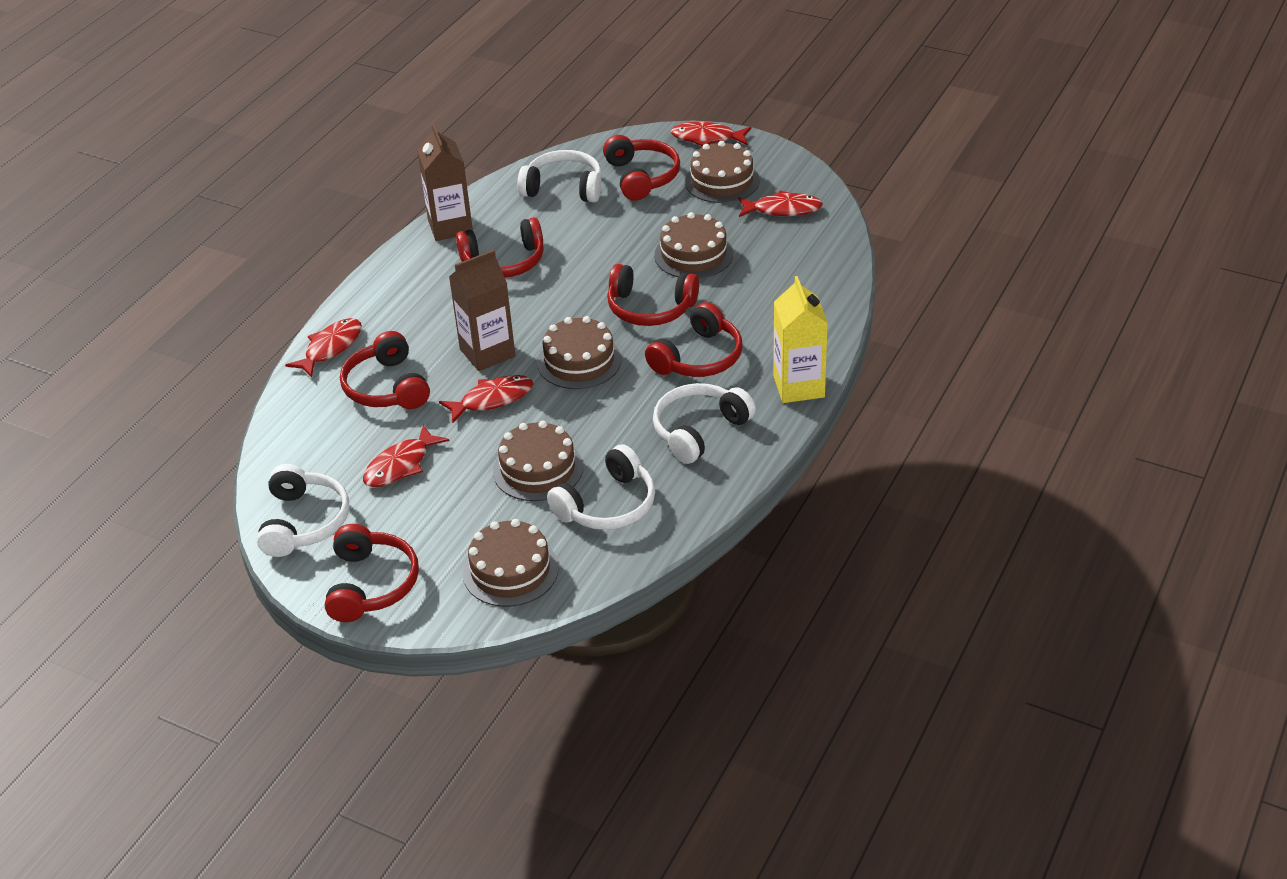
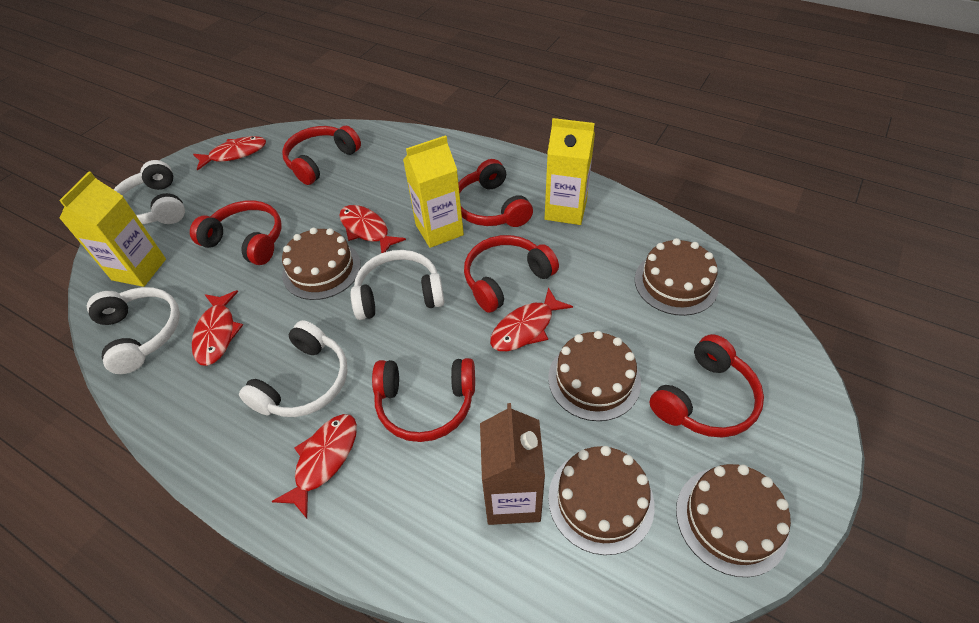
brown carton: 2 -> 1
yellow carton: 1 -> 3

